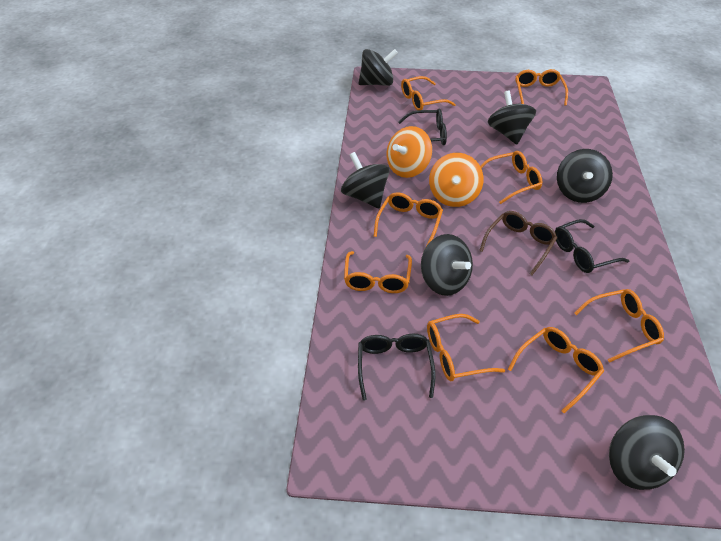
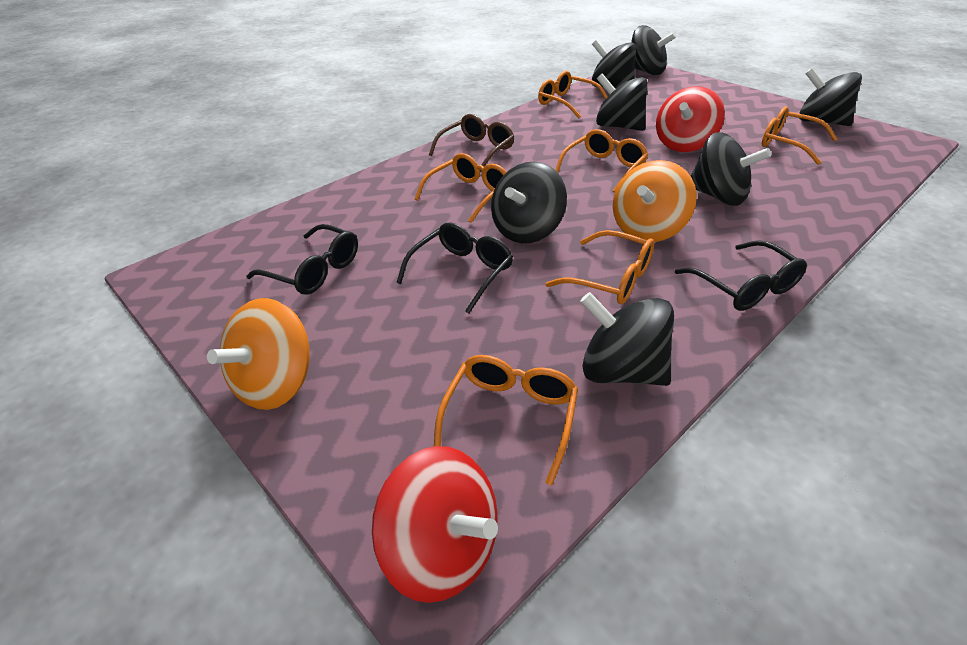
black spinning top: 6 -> 7
orange glasses: 8 -> 6
red spinning top: 0 -> 2

